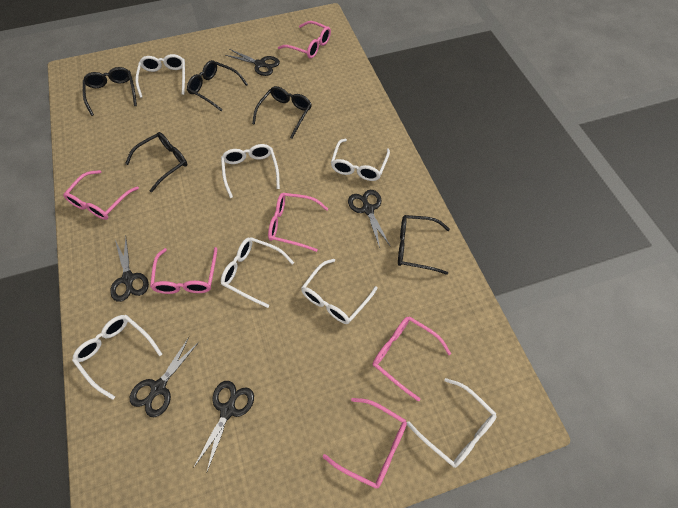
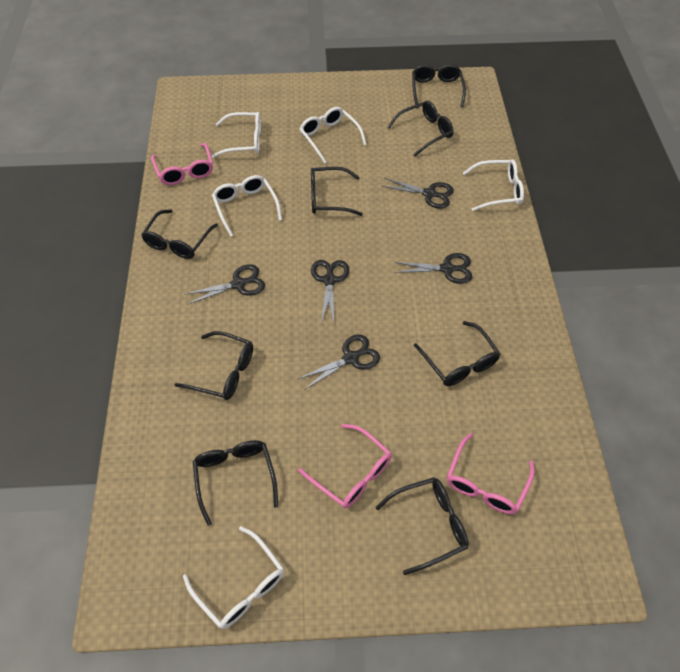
black glasses: 5 -> 8
pink glasses: 6 -> 3
white glasses: 7 -> 5

